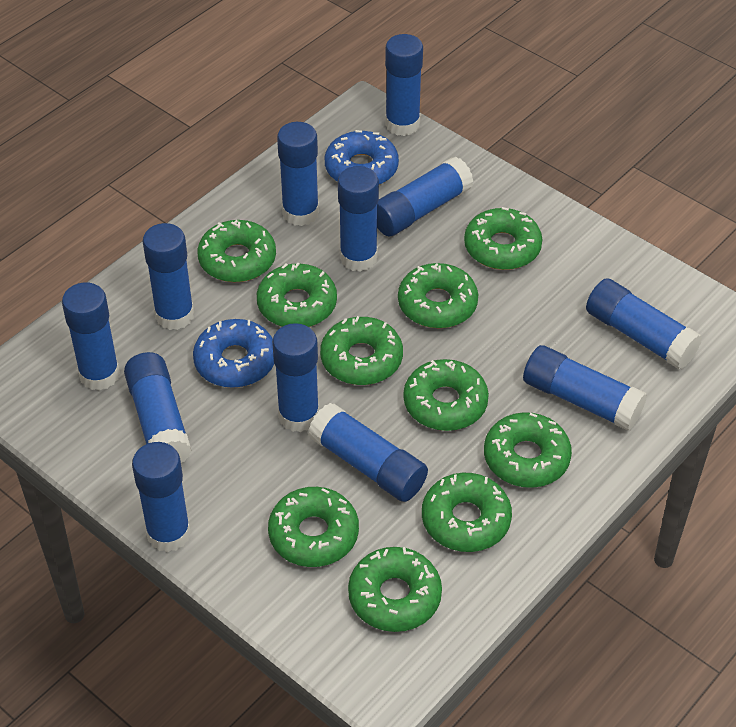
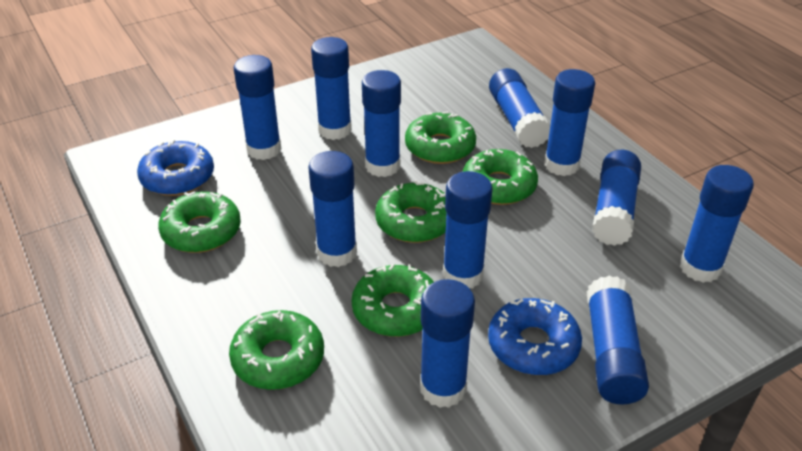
blue glue stick: 12 -> 11
green donut: 10 -> 6

